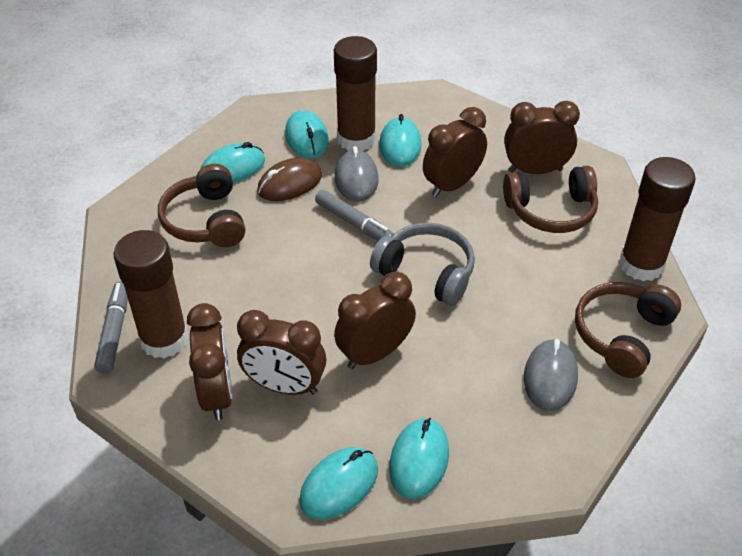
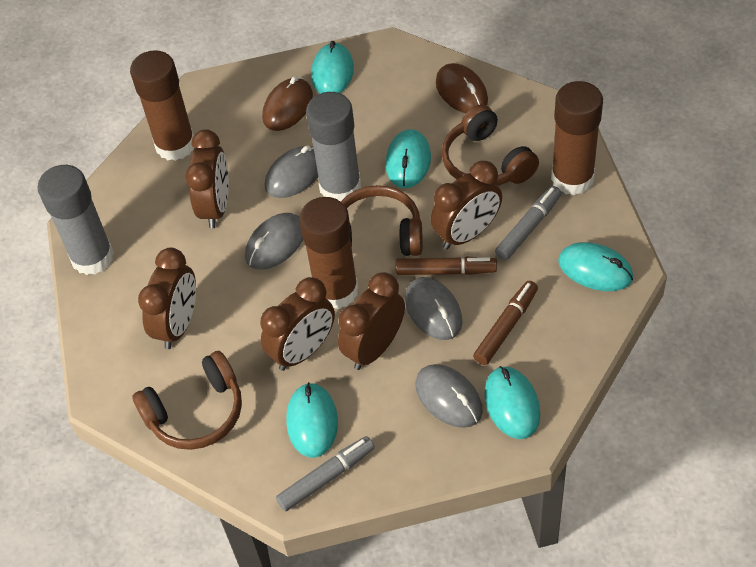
brown marker: 0 -> 2
brown mouse: 1 -> 2
grey glue stick: 0 -> 2
grey headphones: 1 -> 0
grey mouse: 2 -> 4

